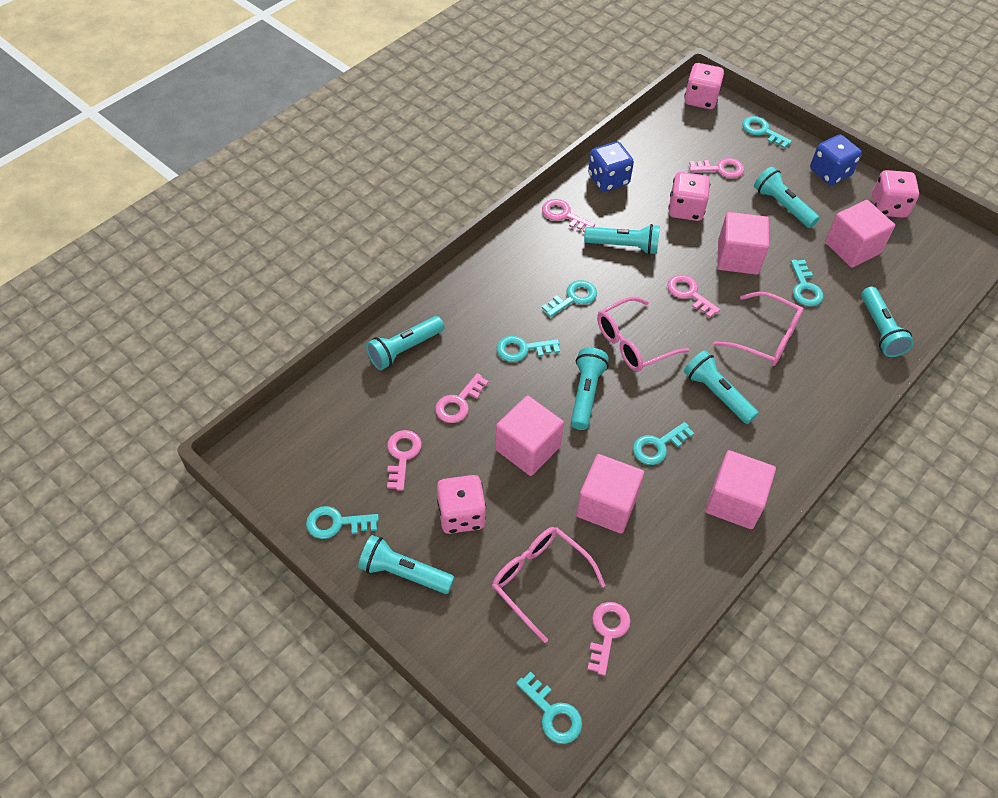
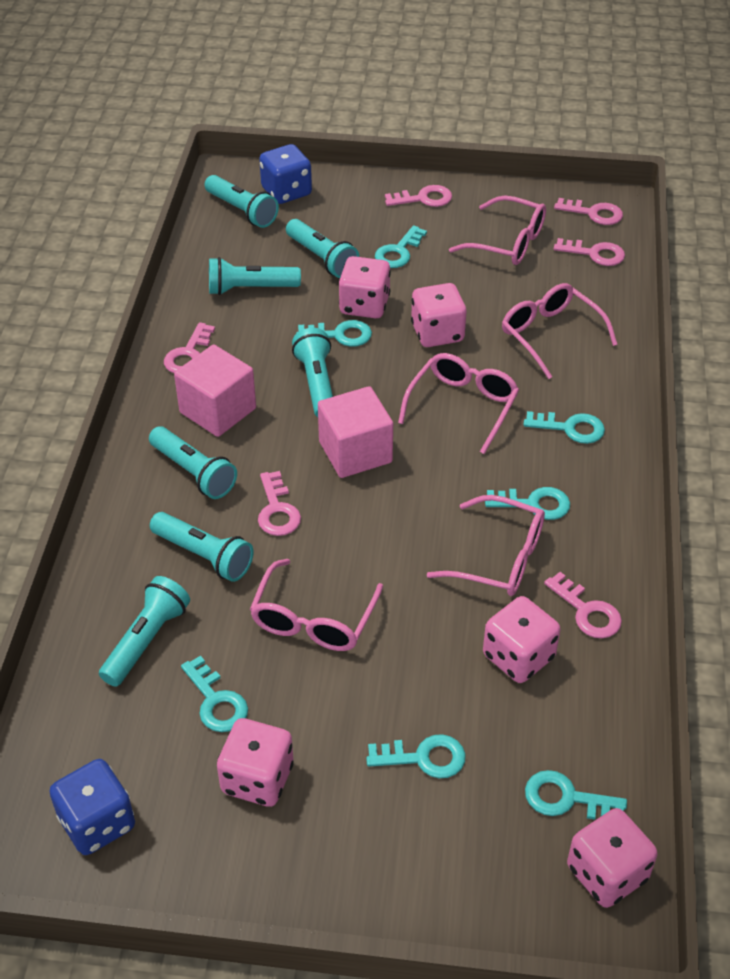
pink cube: 5 -> 2
pink dice: 4 -> 5
pink glasses: 3 -> 5

